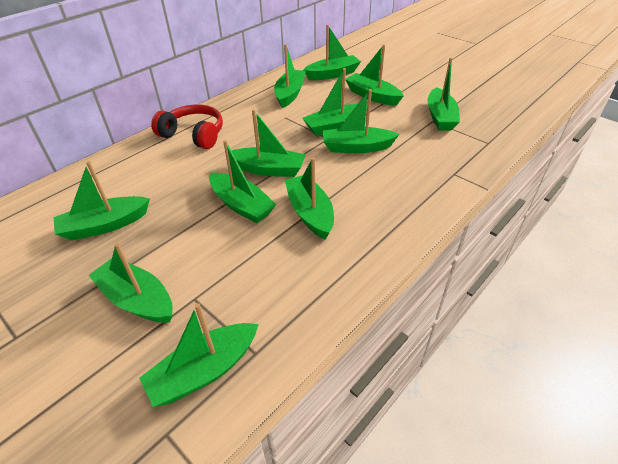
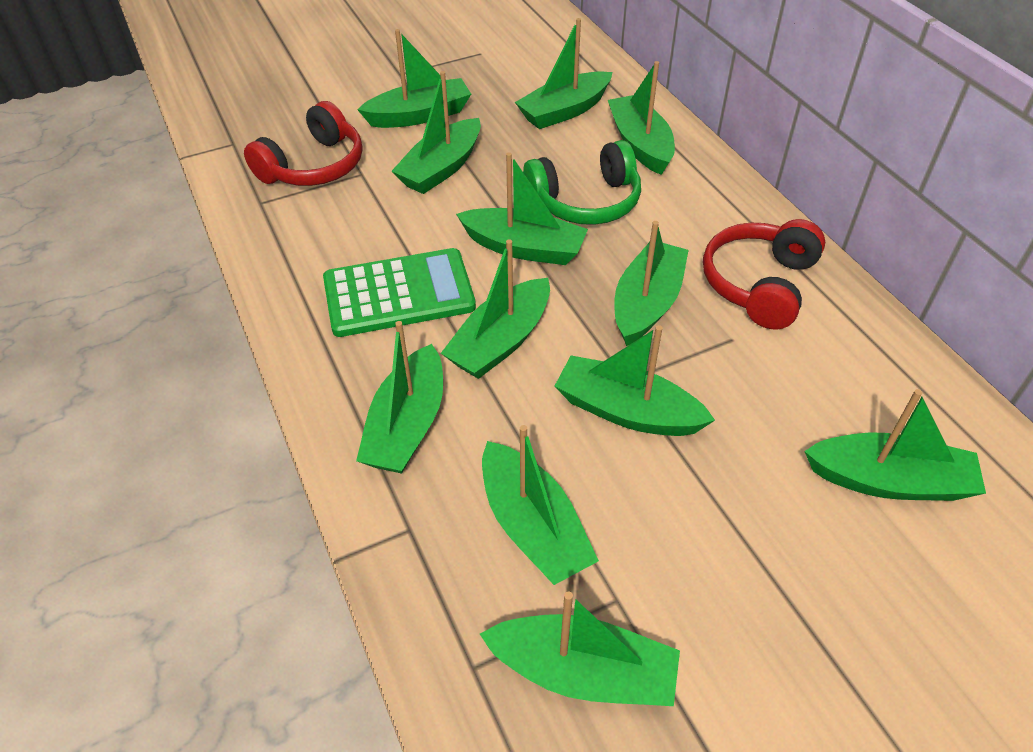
green calculator: 0 -> 1
green headphones: 0 -> 1
red headphones: 1 -> 2

